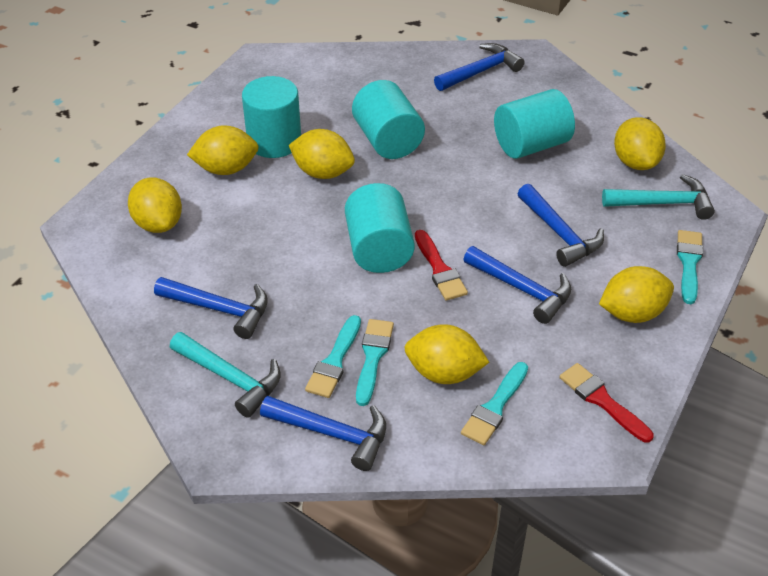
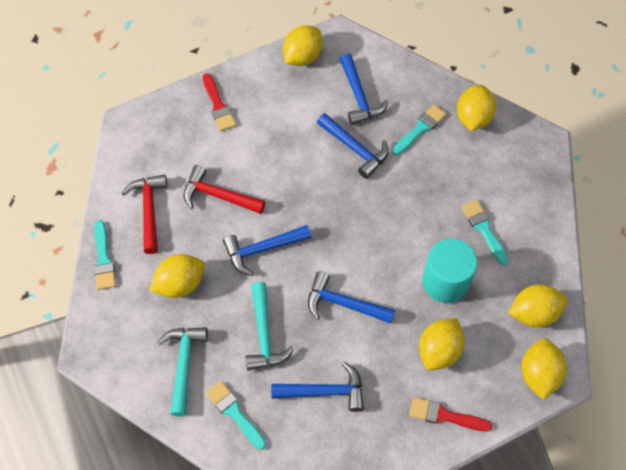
red hammer: 0 -> 2
turquoise cylinder: 4 -> 1

